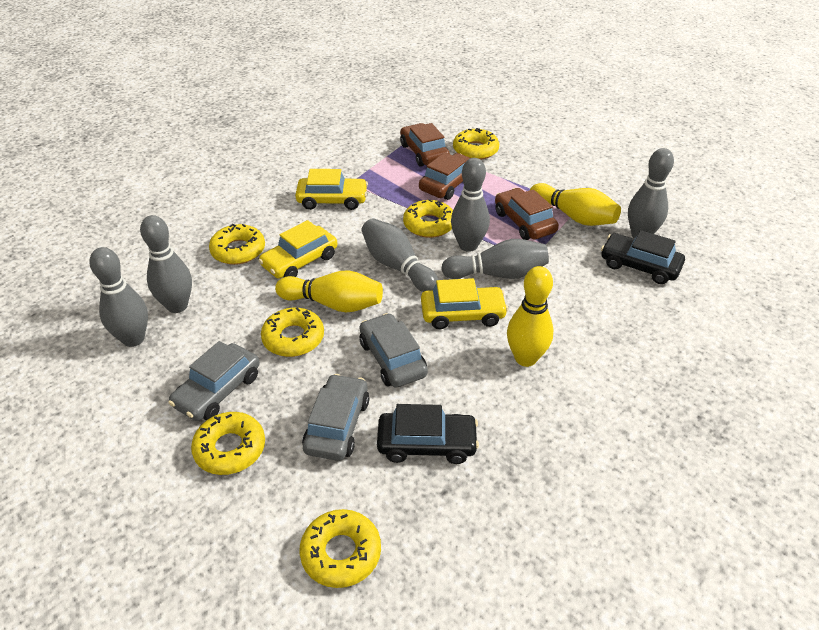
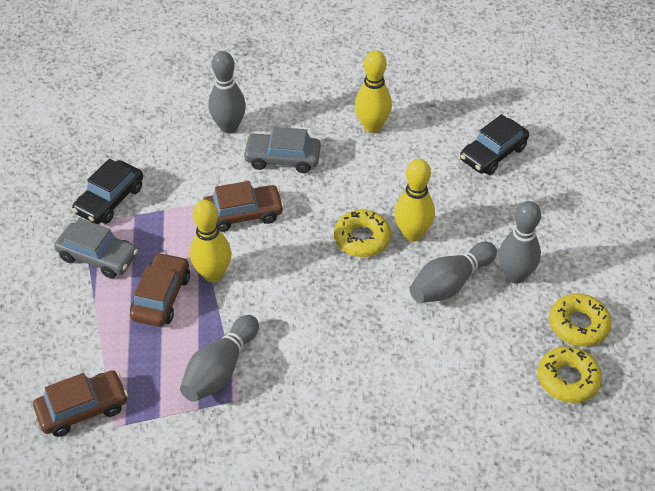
grey bowling pin: 6 -> 4
grey car: 3 -> 2
yellow car: 3 -> 0
yellow donut: 6 -> 3

